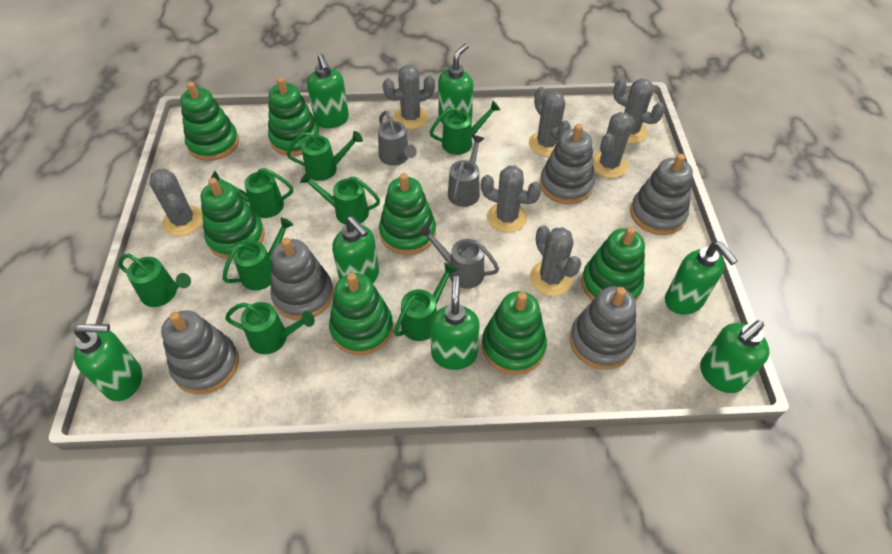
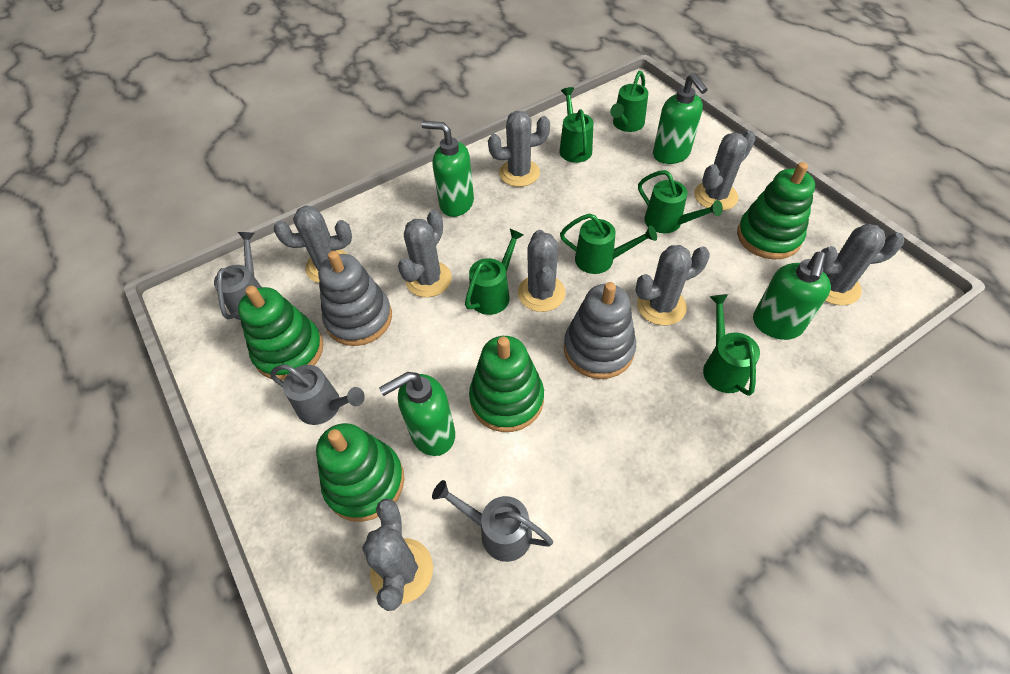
green soap dispenser: 7 -> 4
green stacking toy: 7 -> 4
green watering can: 8 -> 6
grey cactus: 7 -> 8
grey stacking toy: 5 -> 2

